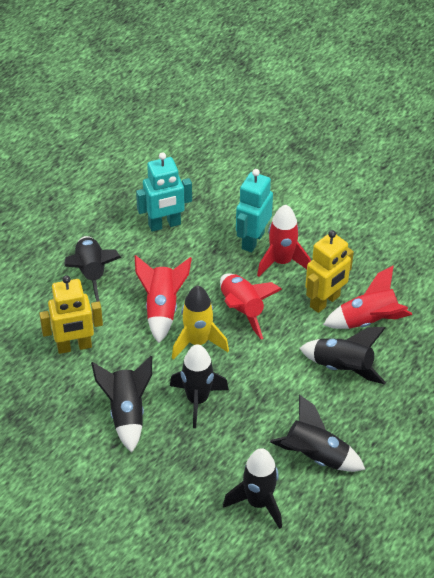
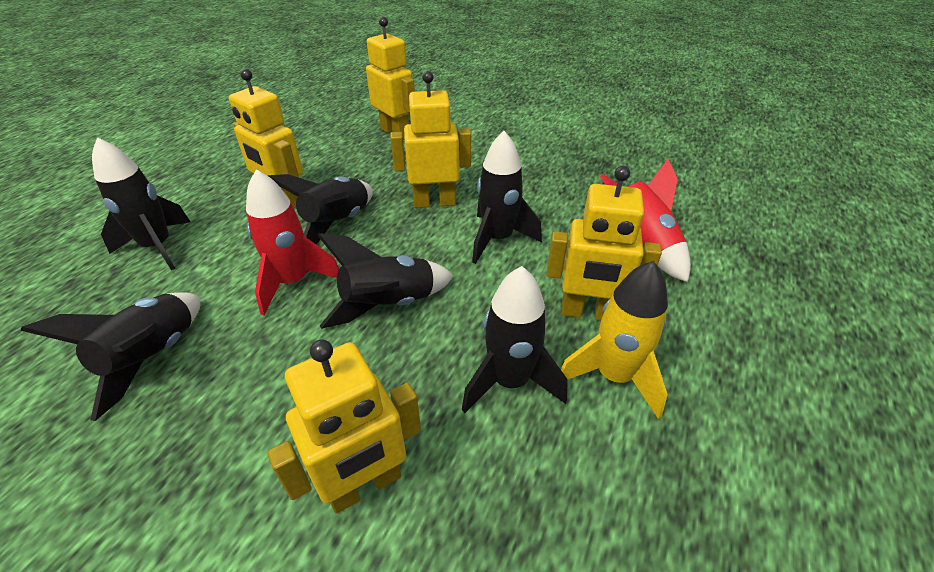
red rocket: 4 -> 2
turquoise robot: 2 -> 0
yellow robot: 2 -> 5

